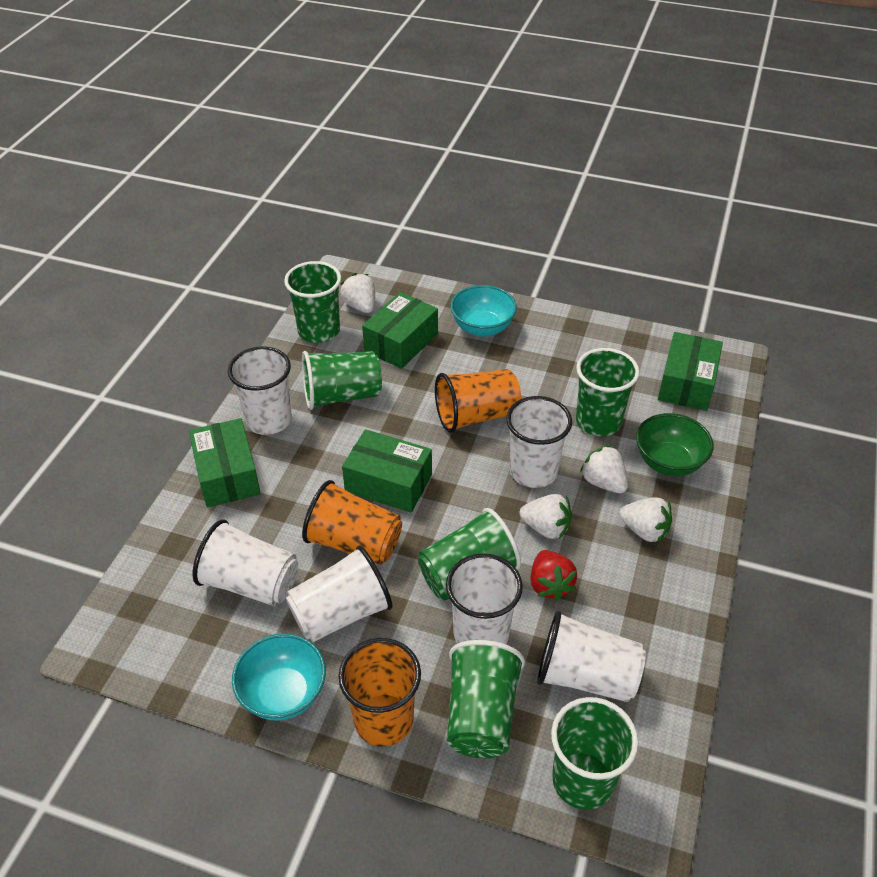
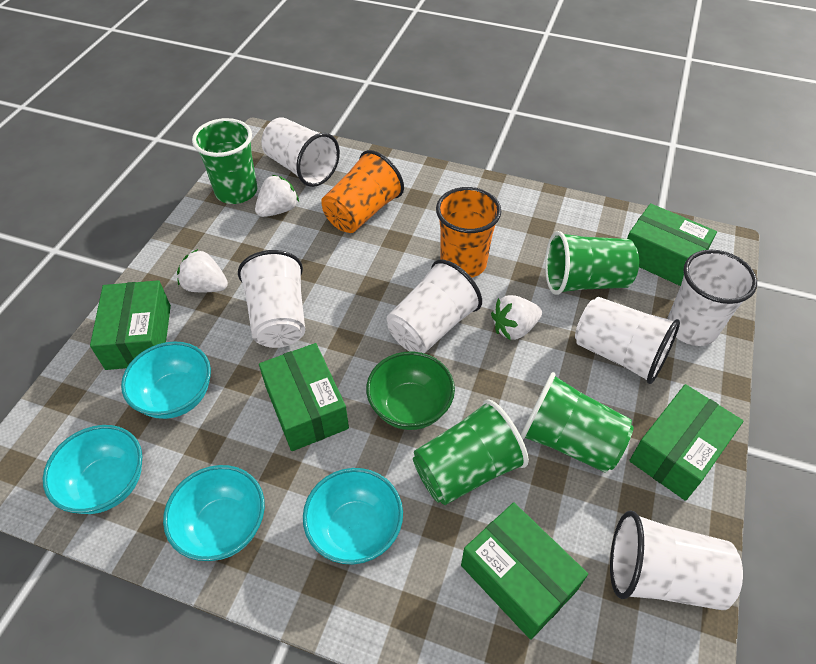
green box: 4 -> 5
green cup: 6 -> 4
orange cup: 3 -> 2
red strawberry: 1 -> 0
turquoise bowl: 2 -> 4
white strawberry: 4 -> 3

